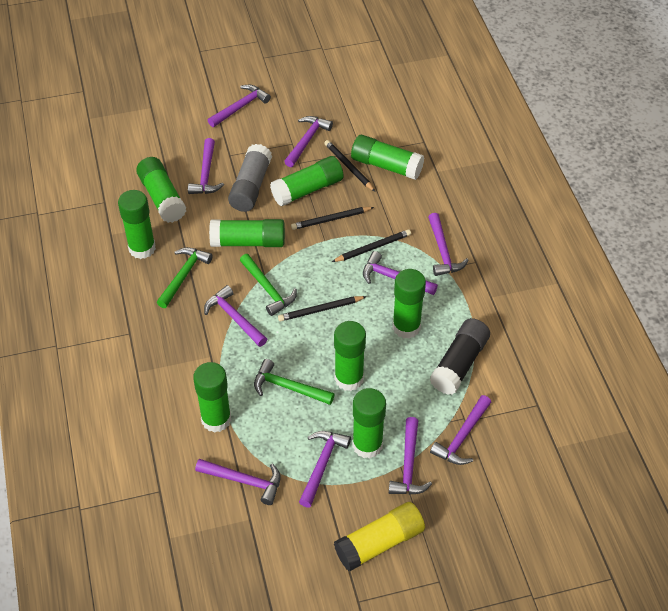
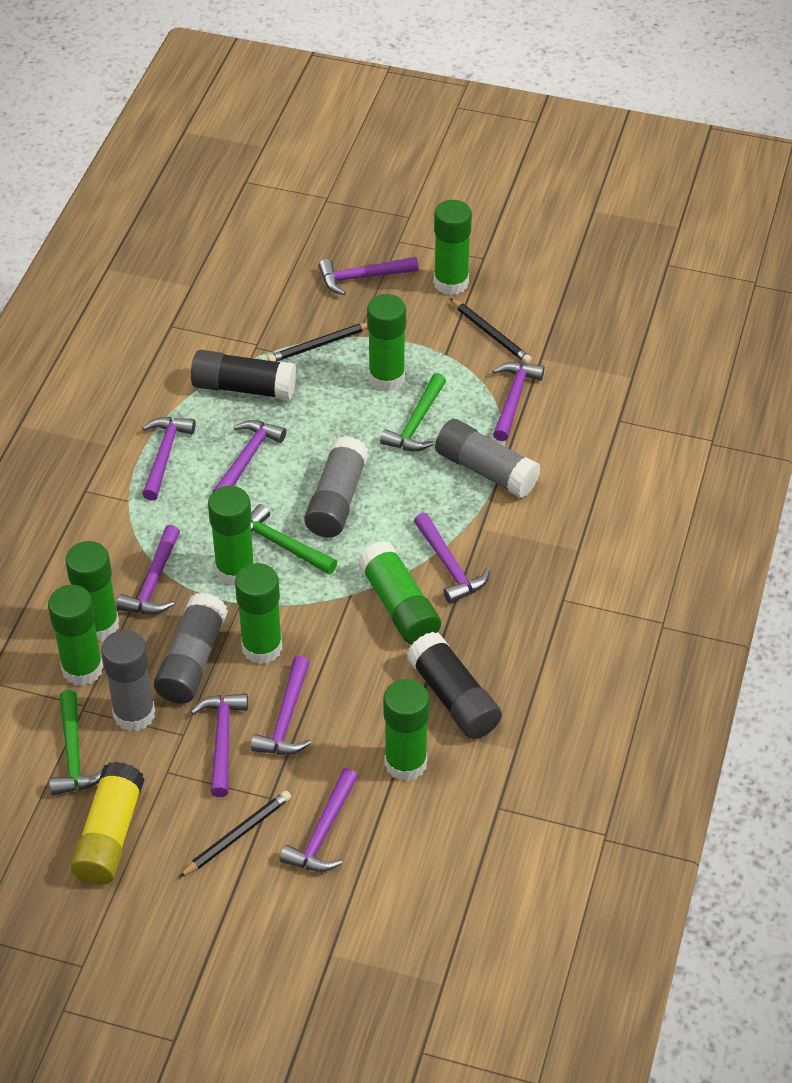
black glue stick: 1 -> 2
black pencil: 4 -> 3
green glue stick: 9 -> 8
grey glue stick: 1 -> 4
purple hammer: 10 -> 9

